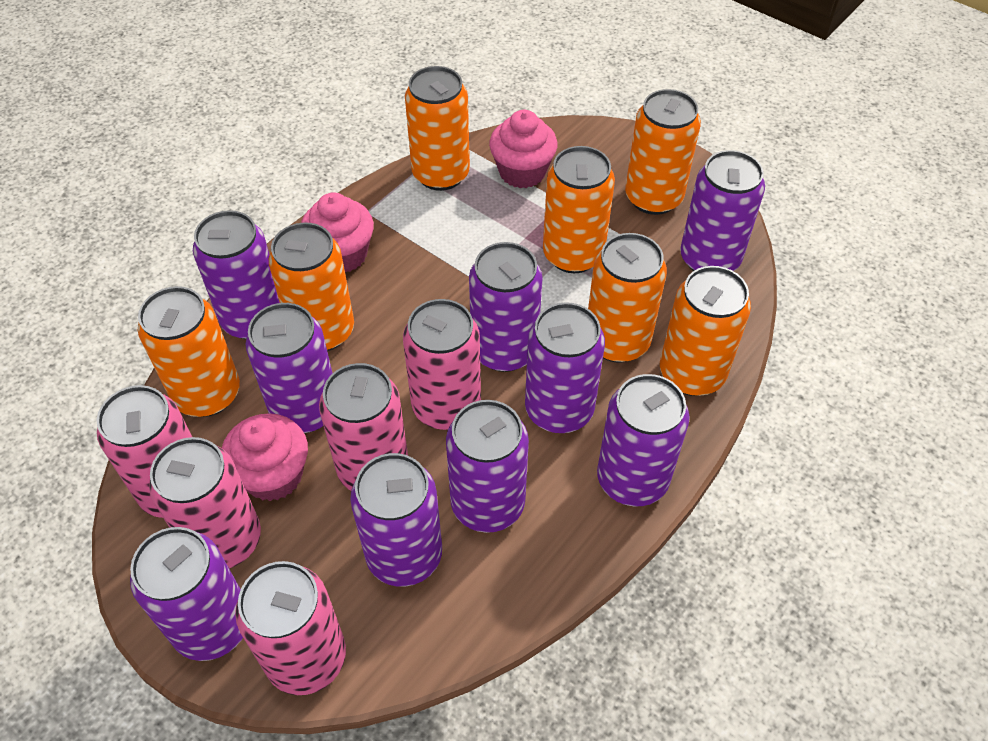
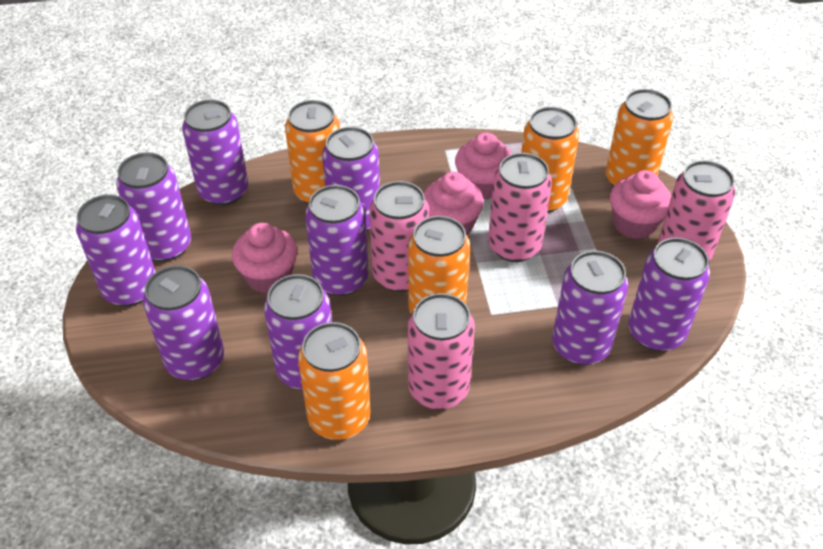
orange can: 7 -> 5
pink can: 5 -> 4
pink cupcake: 3 -> 4

